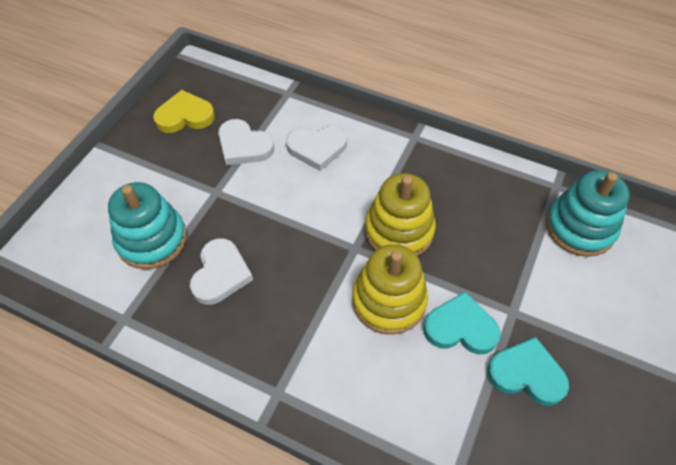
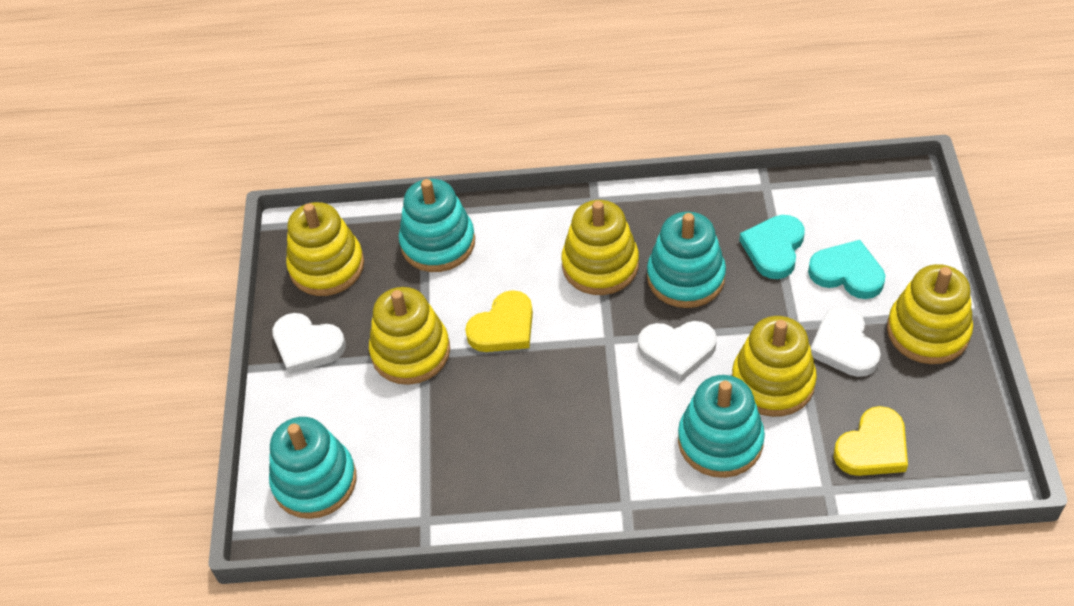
turquoise stacking toy: 2 -> 4
yellow heart: 1 -> 2
yellow stacking toy: 2 -> 5

